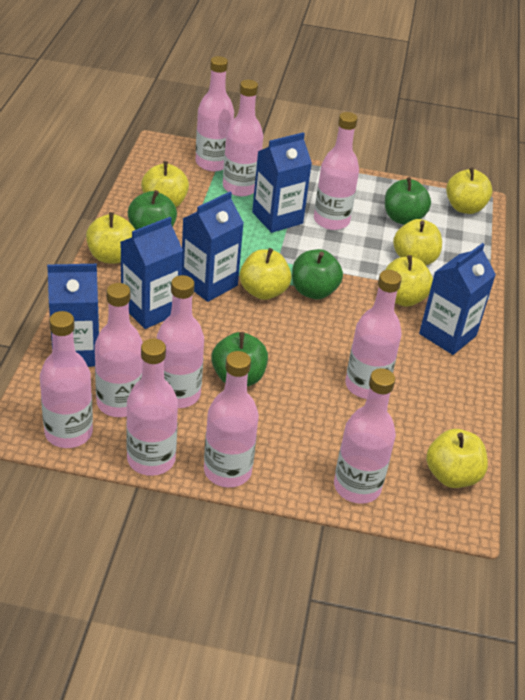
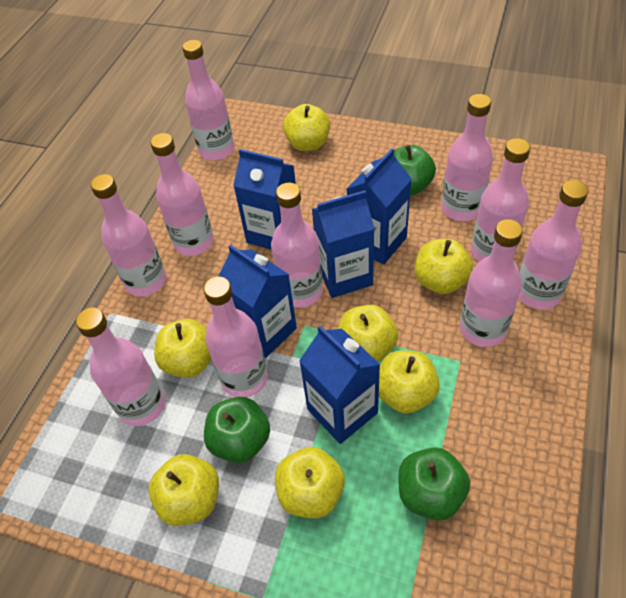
green apple: 4 -> 3

